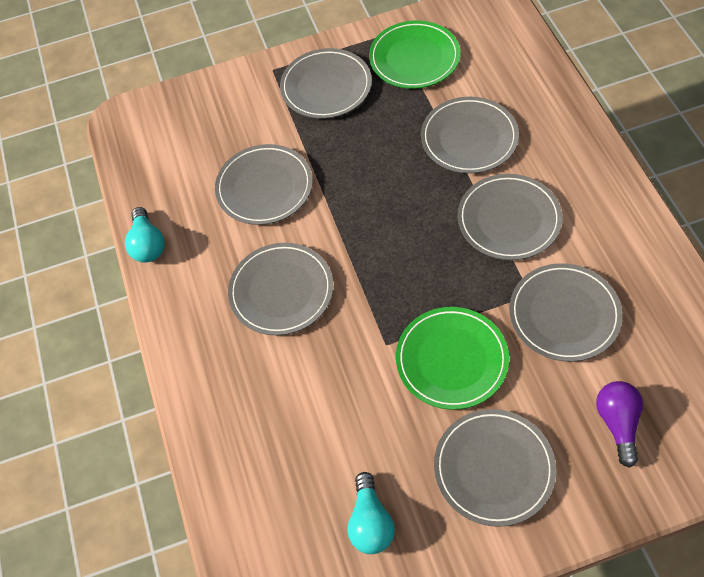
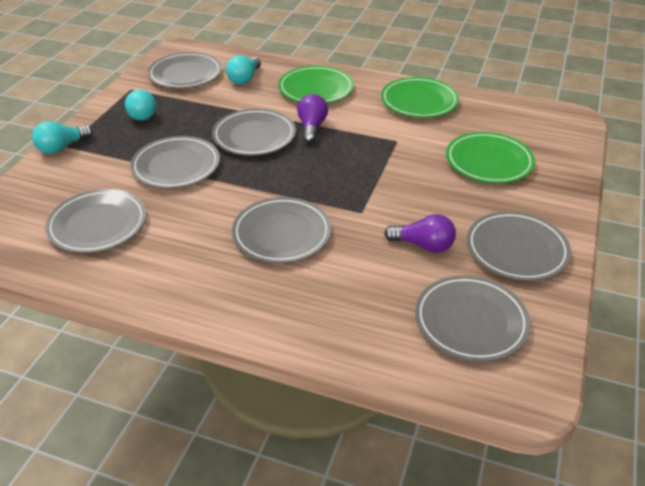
green plate: 2 -> 3
purple light bulb: 1 -> 2
turquoise light bulb: 2 -> 3

